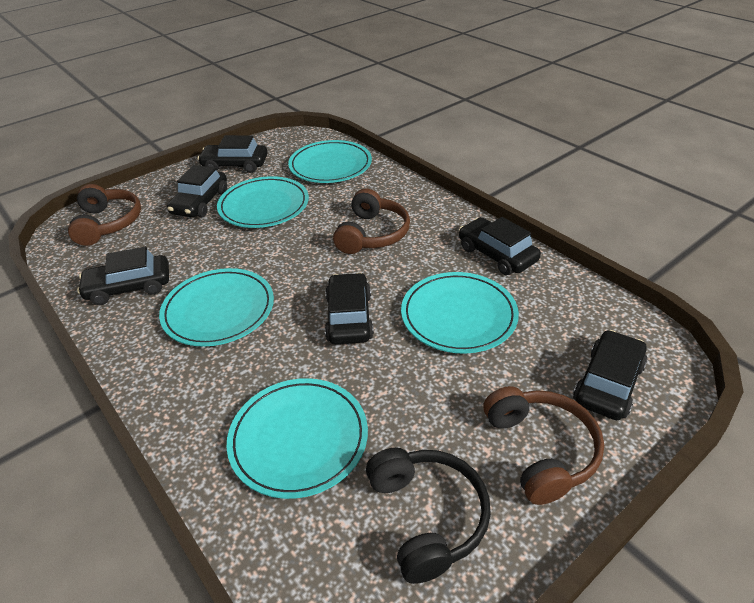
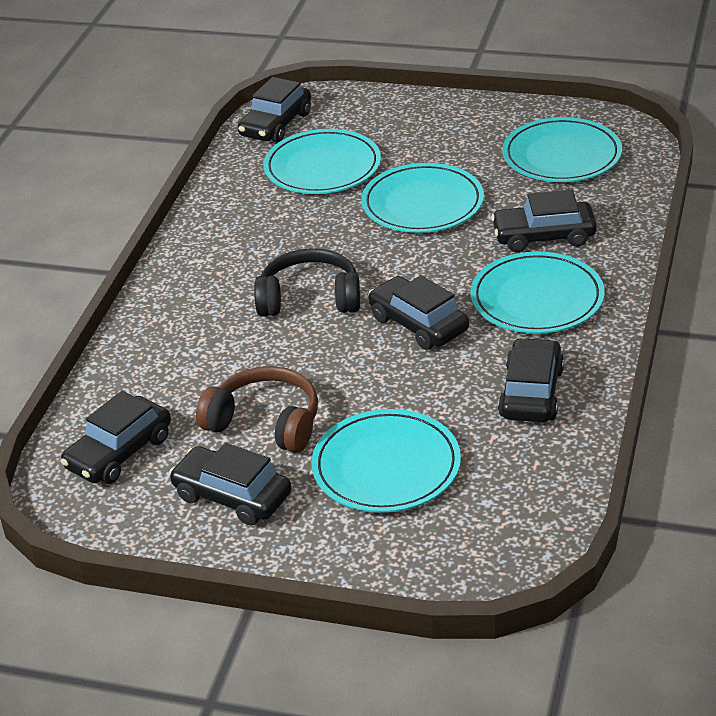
brown headphones: 3 -> 1

